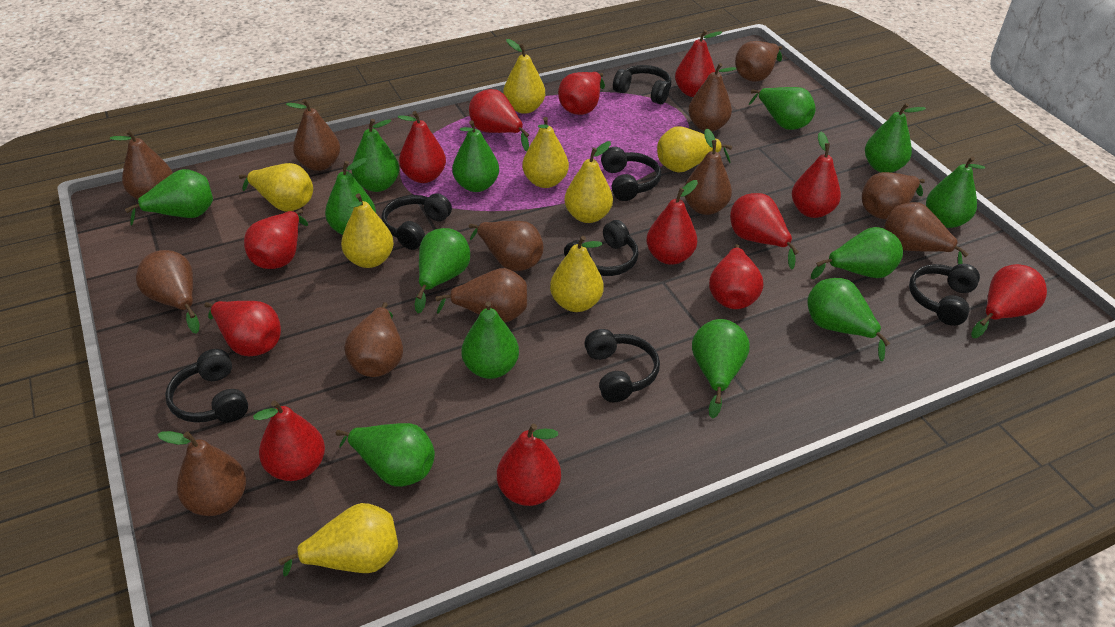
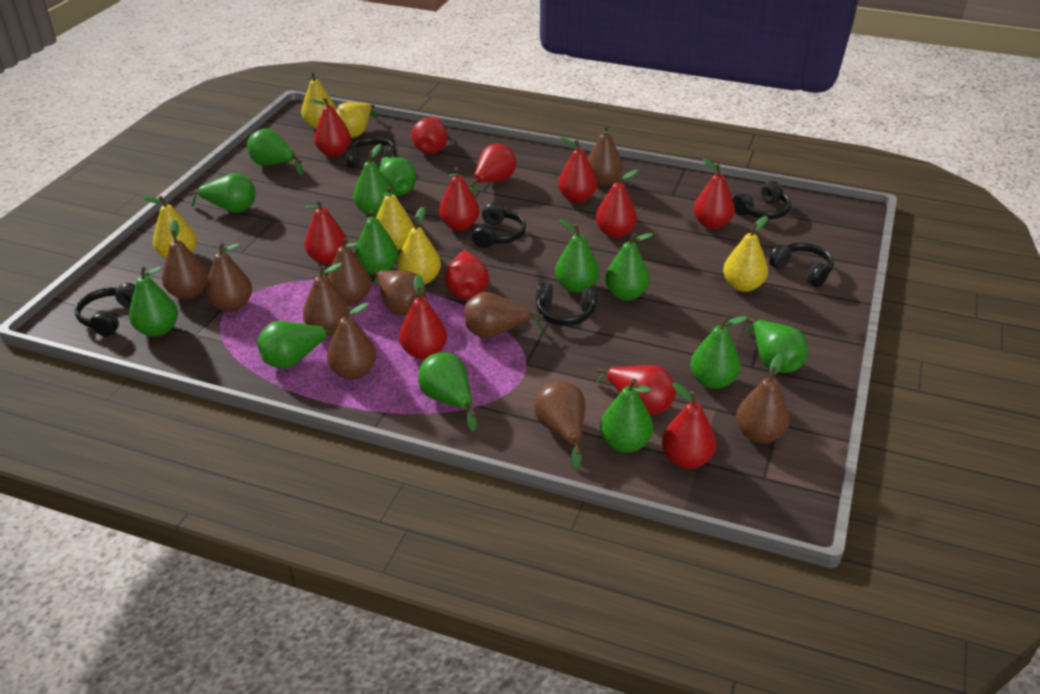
black headphones: 7 -> 6
brown pear: 12 -> 10
red pear: 13 -> 12
yellow pear: 8 -> 6

